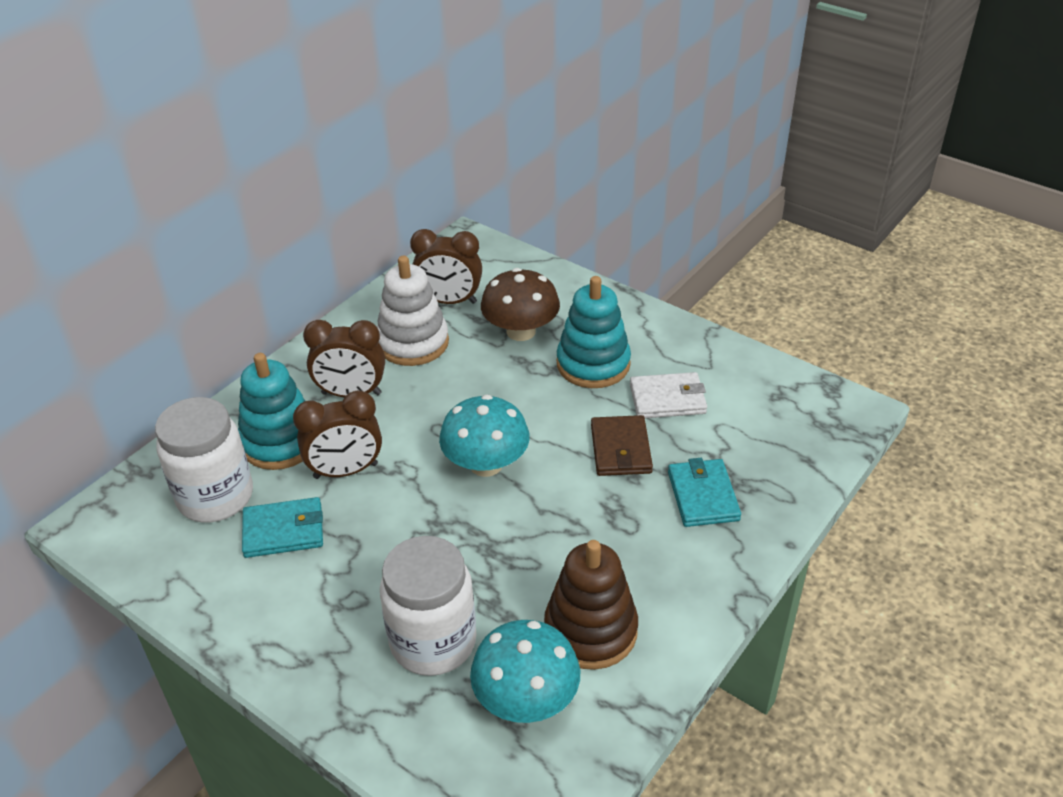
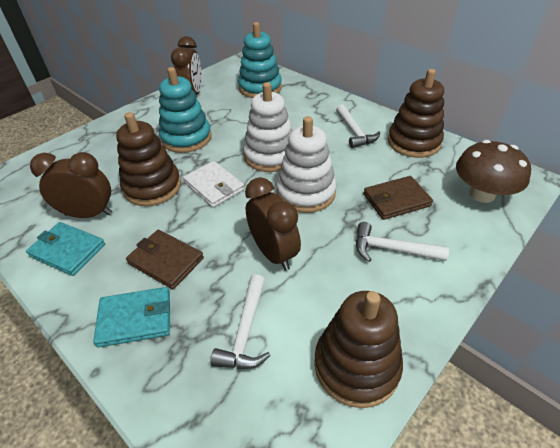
brown stacking toy: 1 -> 3
brown wallet: 1 -> 2
turquoise mushroom: 2 -> 0
white hammer: 0 -> 3
white jar: 2 -> 0
white stacking toy: 1 -> 2

